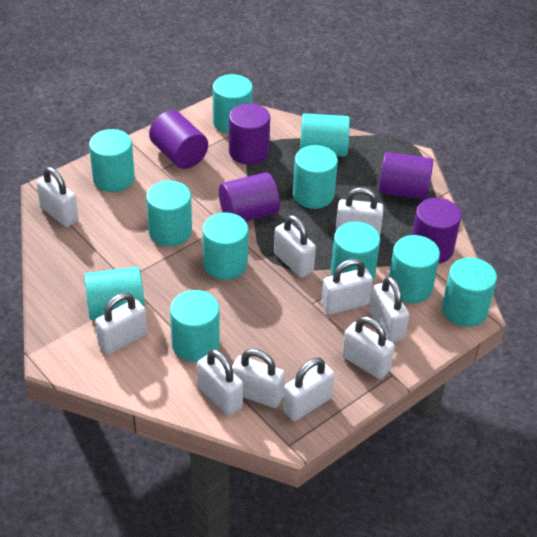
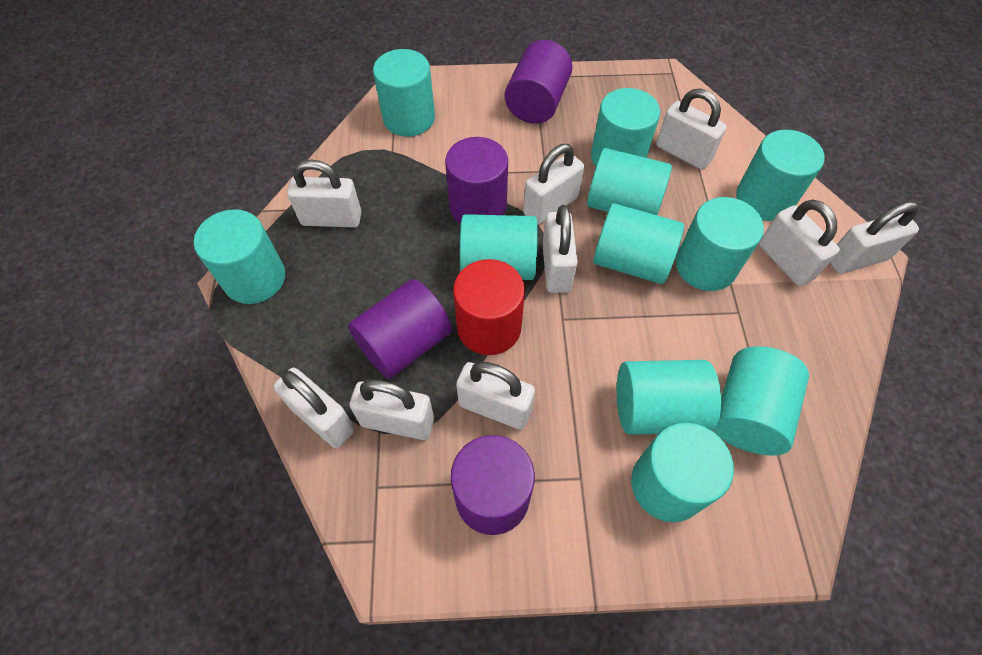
purple cylinder: 5 -> 4
red cylinder: 0 -> 1
white padlock: 10 -> 9

